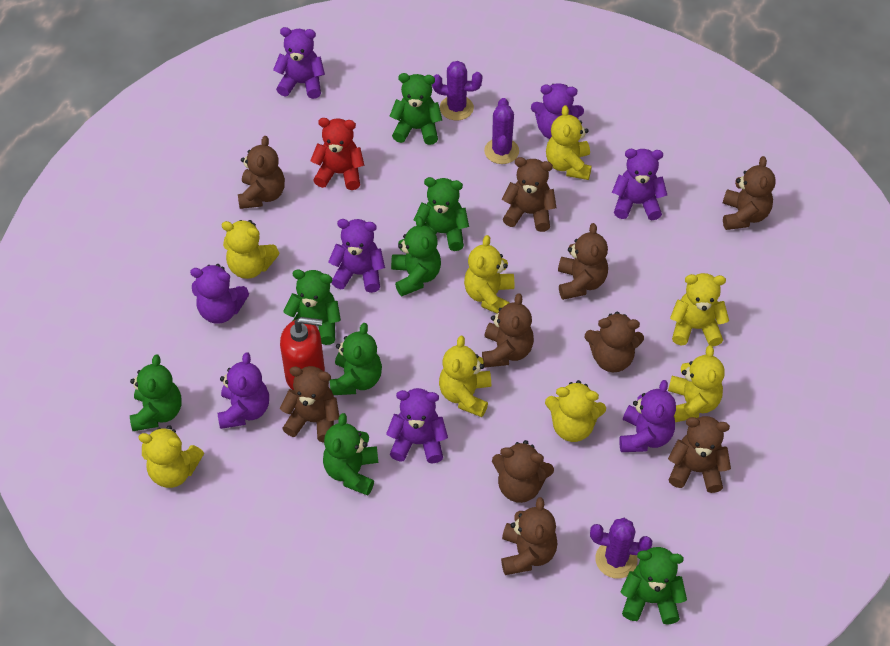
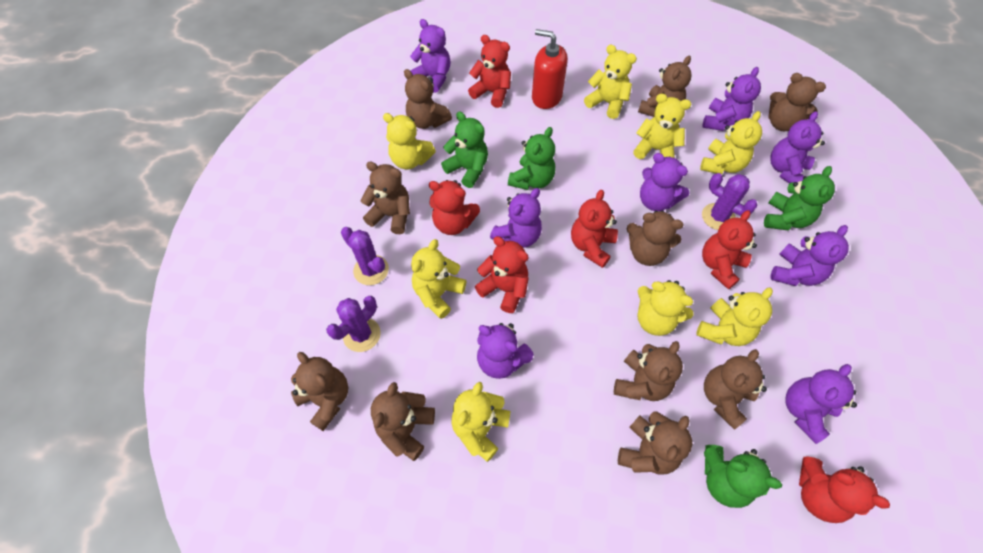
green teddy bear: 8 -> 4
red teddy bear: 1 -> 6

